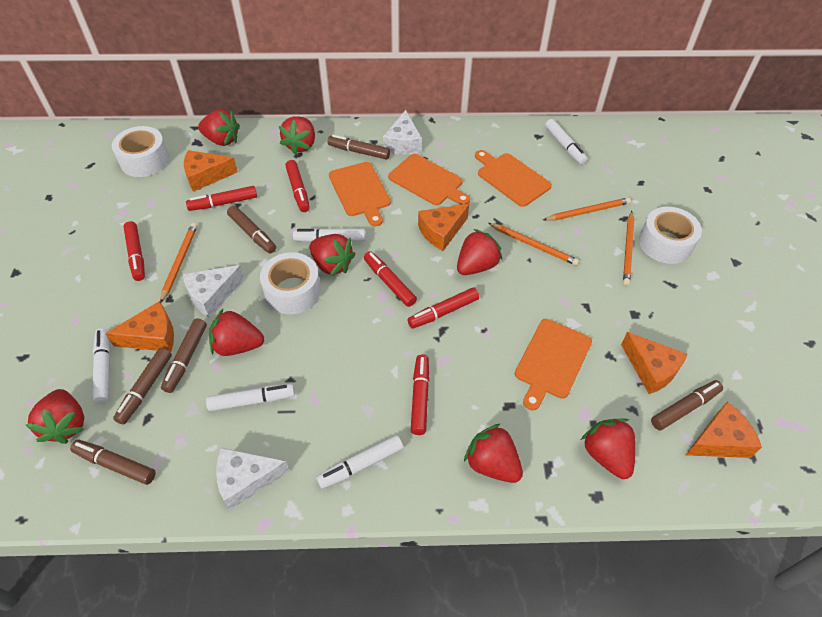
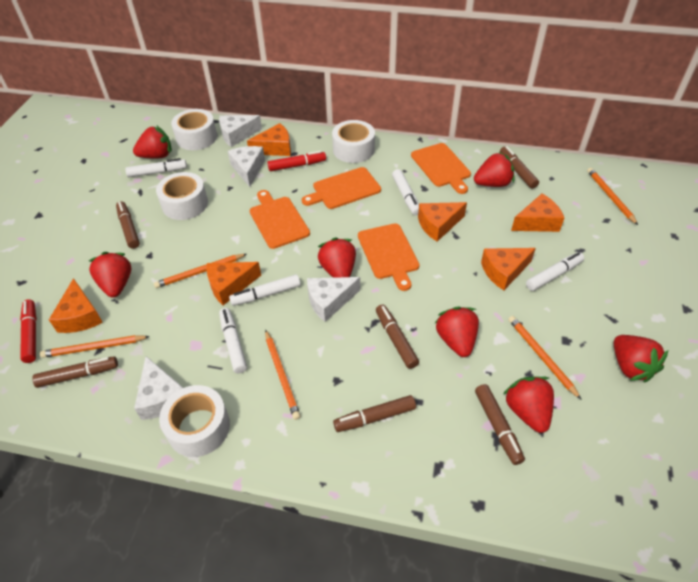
orange cheese: 5 -> 6
orange pencil: 4 -> 5
red marker: 6 -> 2
red strawberry: 8 -> 7
white cheese: 3 -> 4
white tape: 3 -> 4

